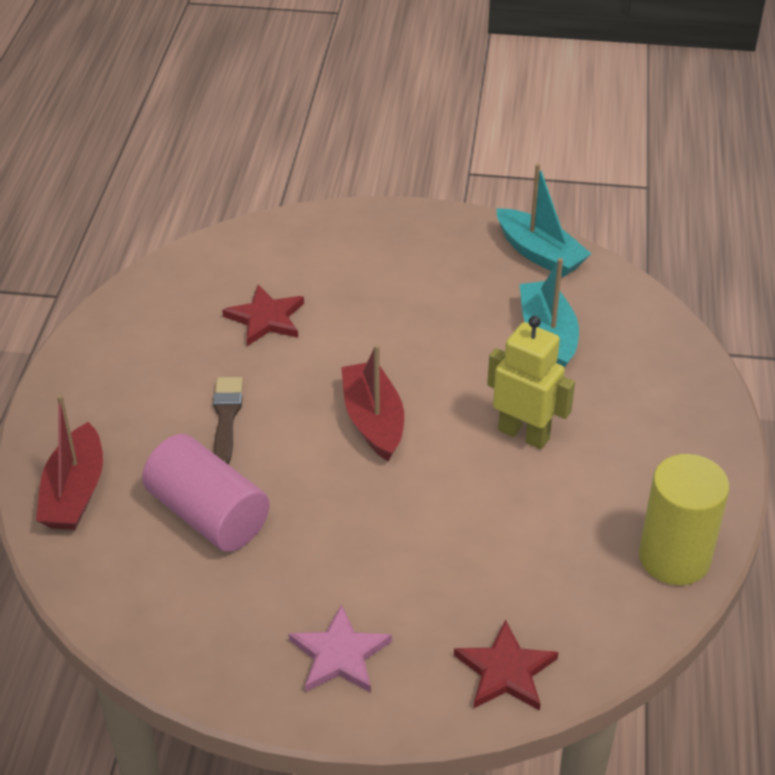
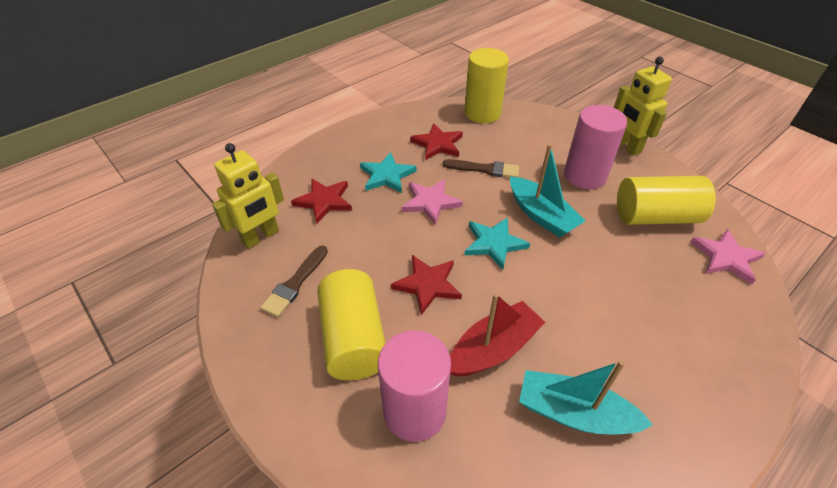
brown brush: 1 -> 2
pink cylinder: 1 -> 2
pink star: 1 -> 2
red boat: 2 -> 1
red star: 2 -> 3
turquoise star: 0 -> 2
yellow cylinder: 1 -> 3
yellow robot: 1 -> 2

